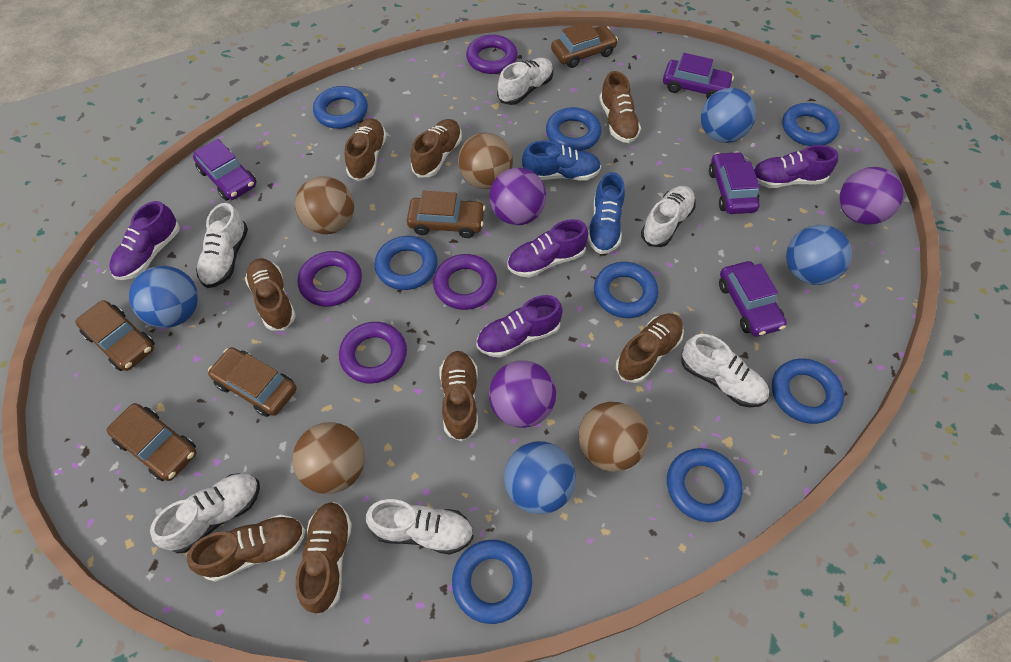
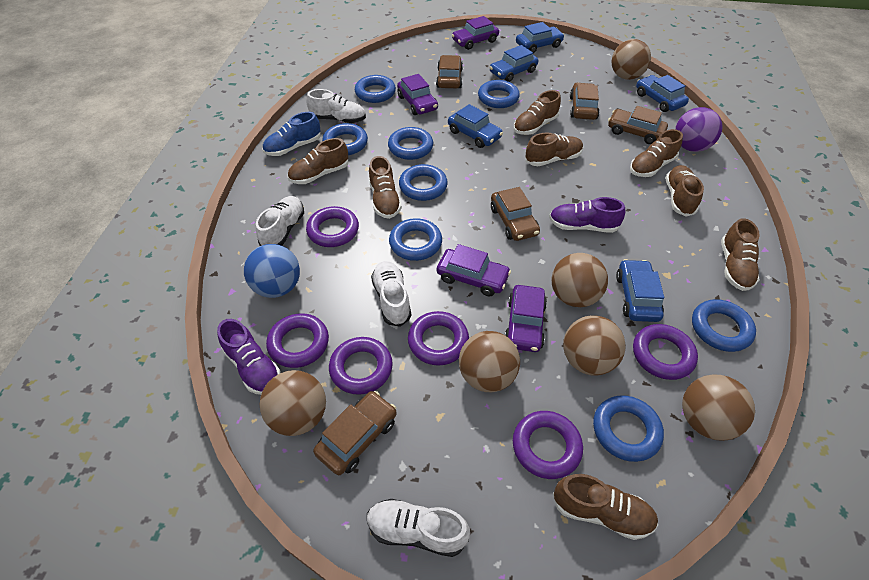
blue ball: 4 -> 1
blue car: 0 -> 5
blue shoe: 2 -> 1
brown ball: 4 -> 6
purple ball: 3 -> 1
purple ring: 4 -> 6
purple shoe: 4 -> 2
white shoe: 6 -> 4

